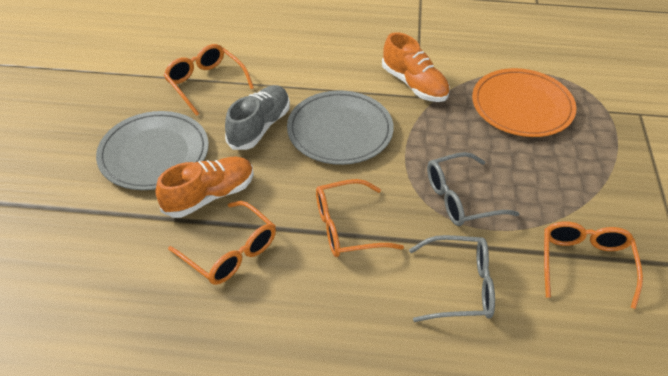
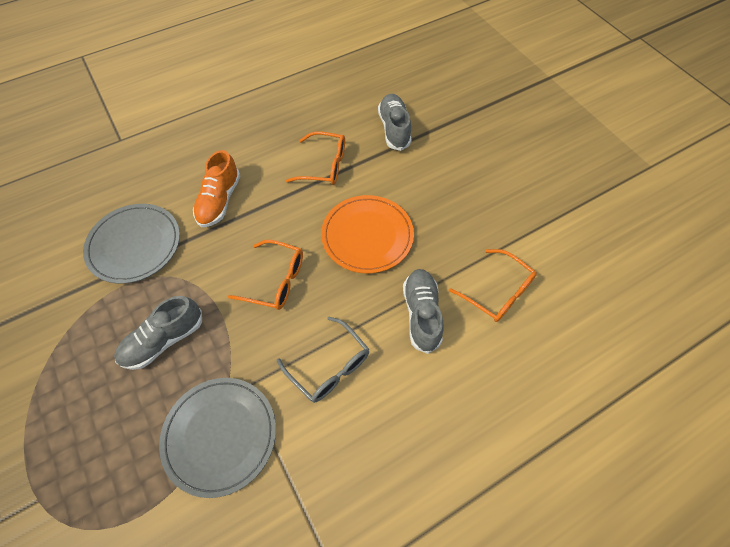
grey glasses: 2 -> 1
grey shoe: 1 -> 3
orange glasses: 4 -> 3
orange shoe: 2 -> 1

